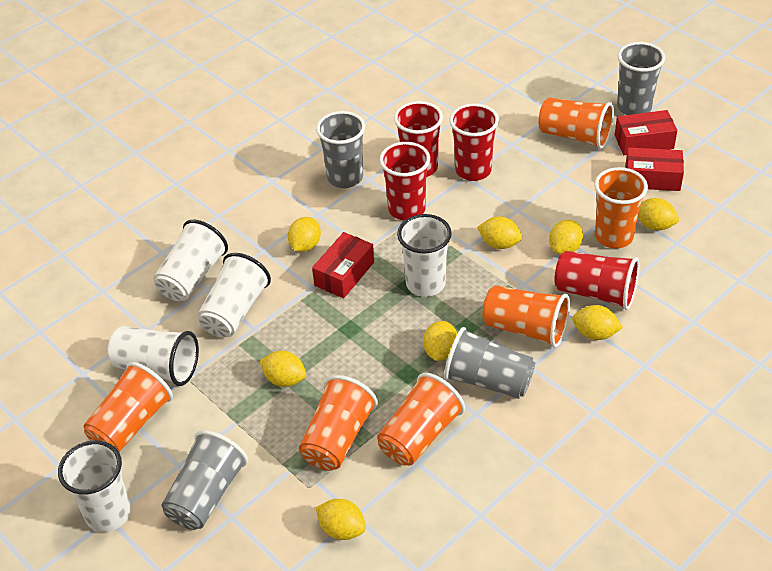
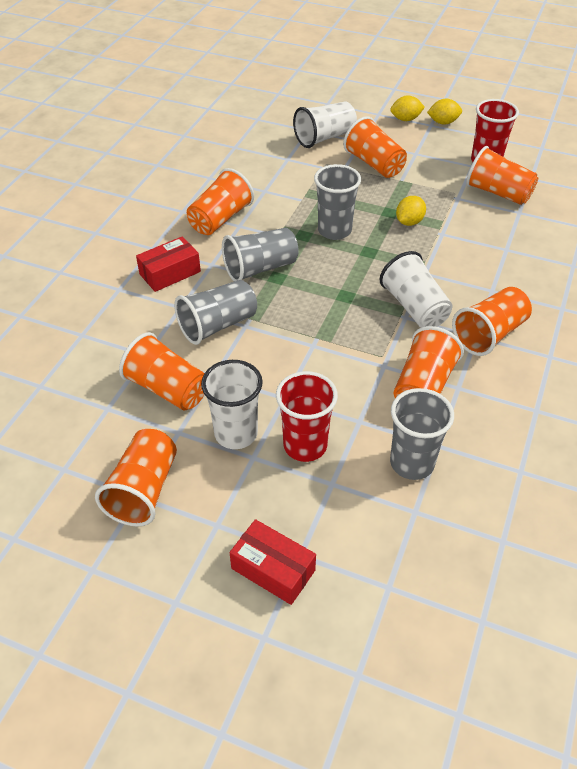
orange cup: 6 -> 7
red box: 3 -> 2
red cup: 4 -> 2
white cup: 5 -> 3
yellow lemon: 8 -> 3

